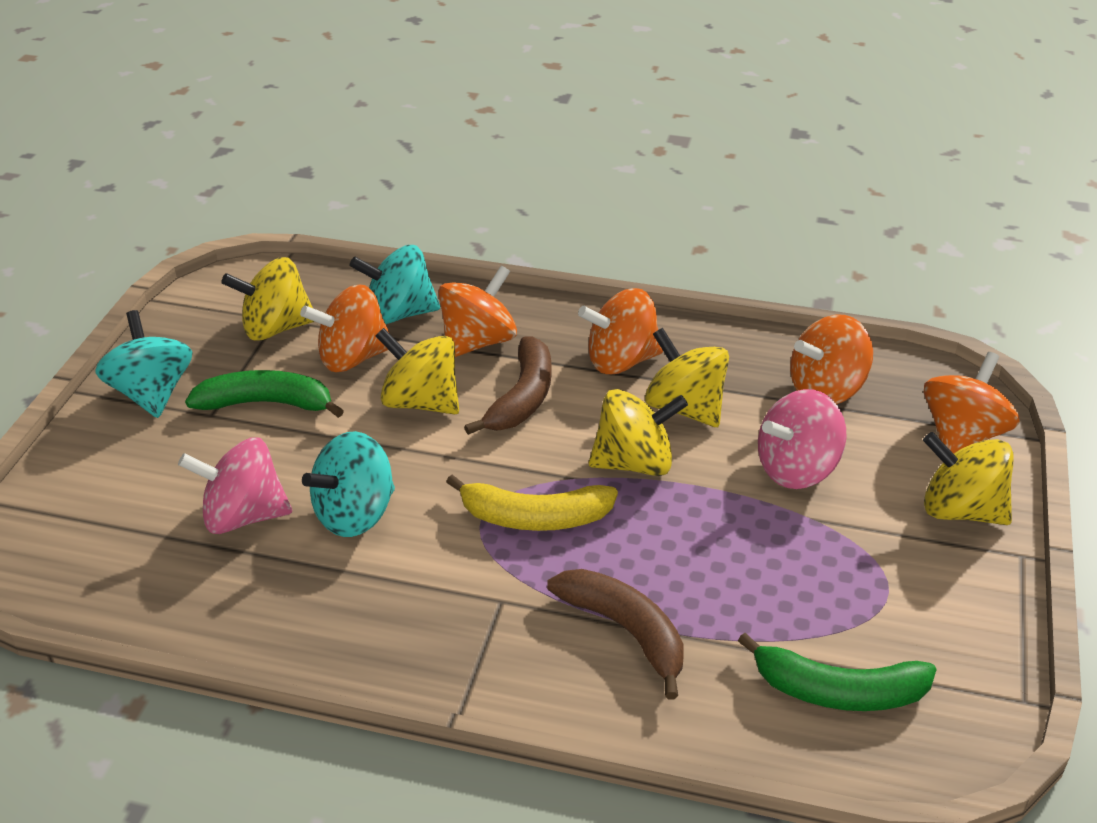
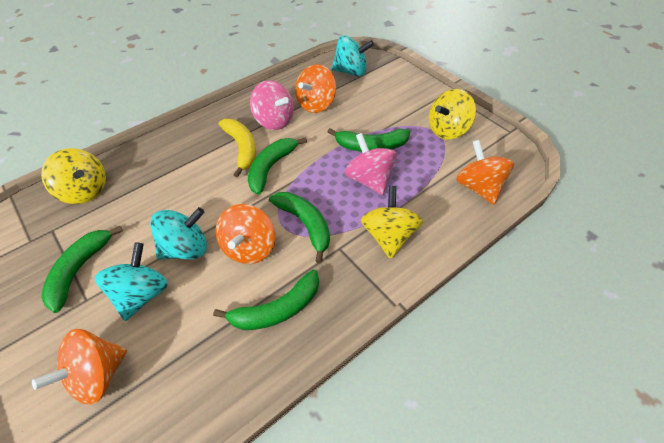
brown banana: 2 -> 0
green banana: 2 -> 5
orange spinning top: 5 -> 4
yellow spinning top: 5 -> 3

